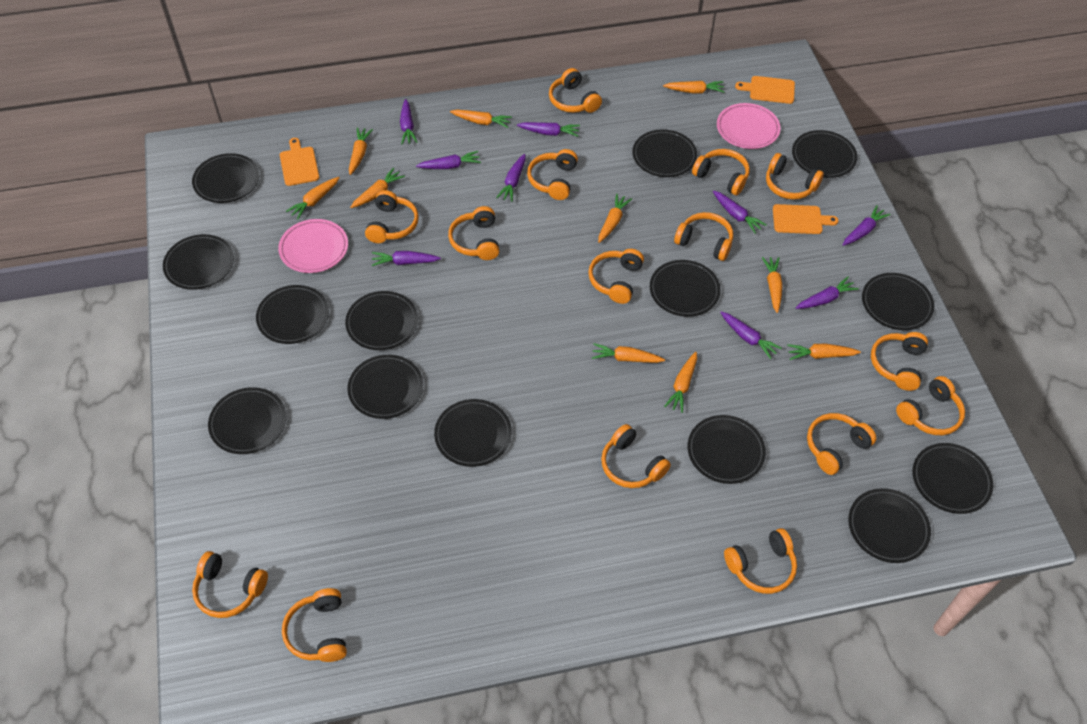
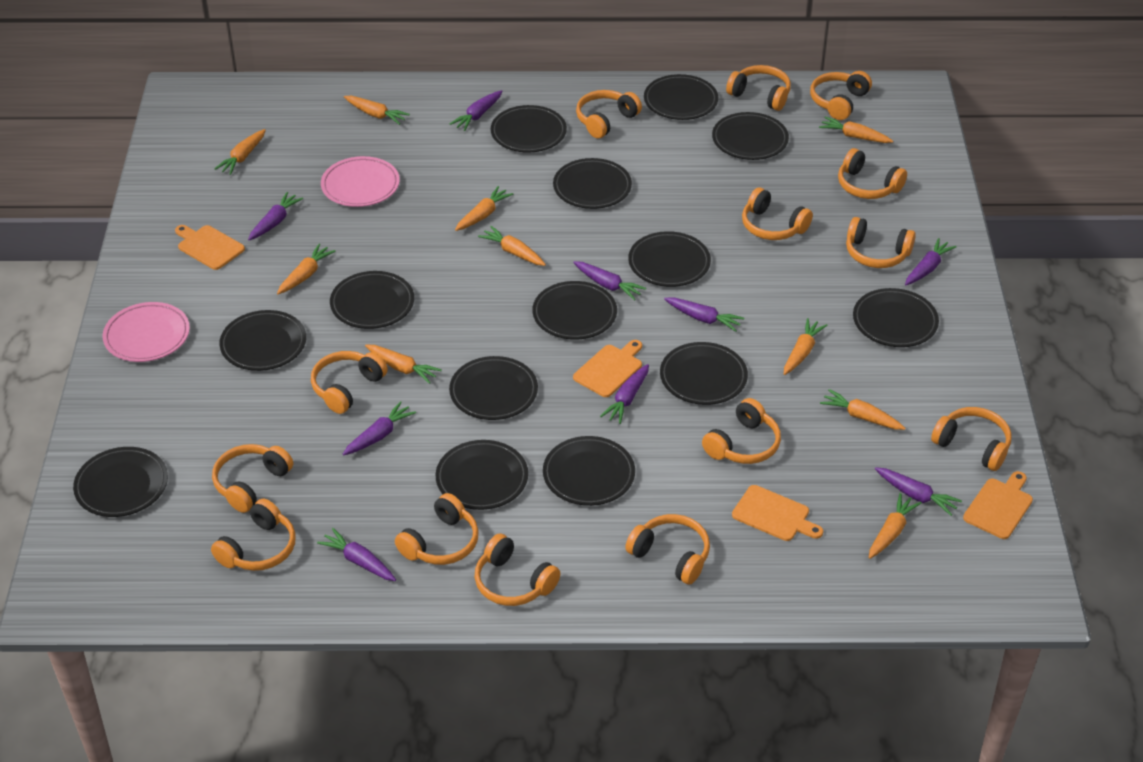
orange cutting board: 3 -> 4
orange headphones: 15 -> 14

